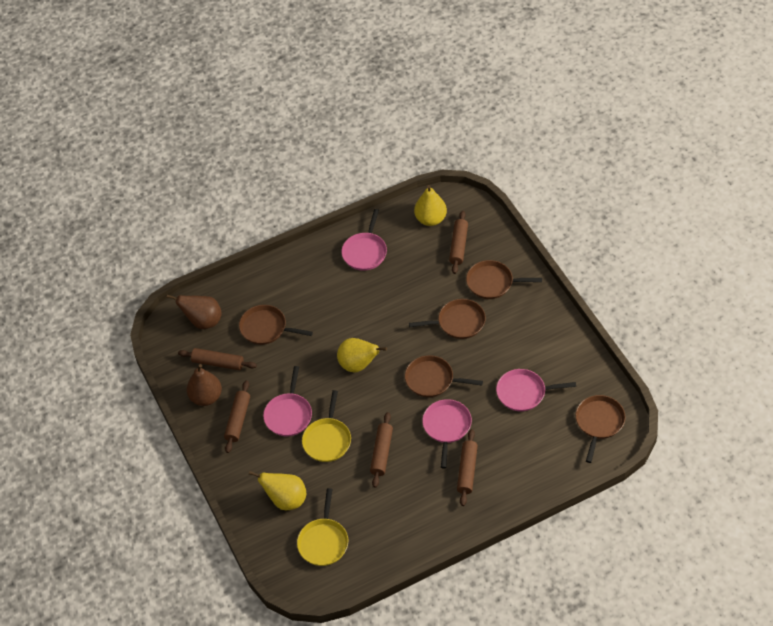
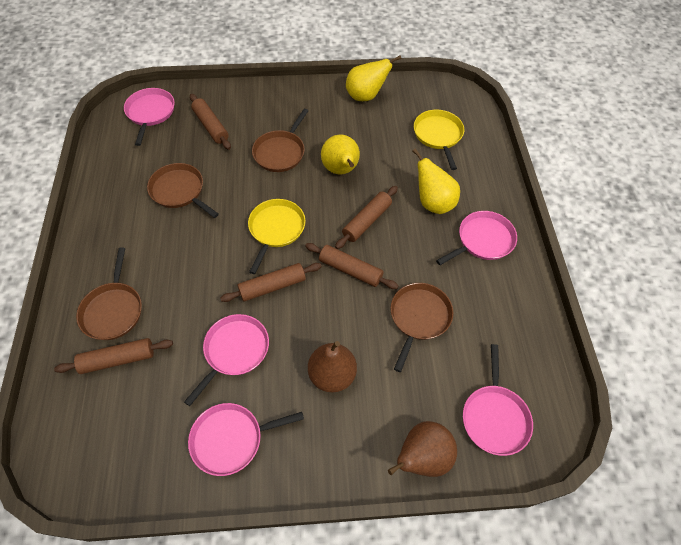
brown pan: 5 -> 4
pink pan: 4 -> 5

